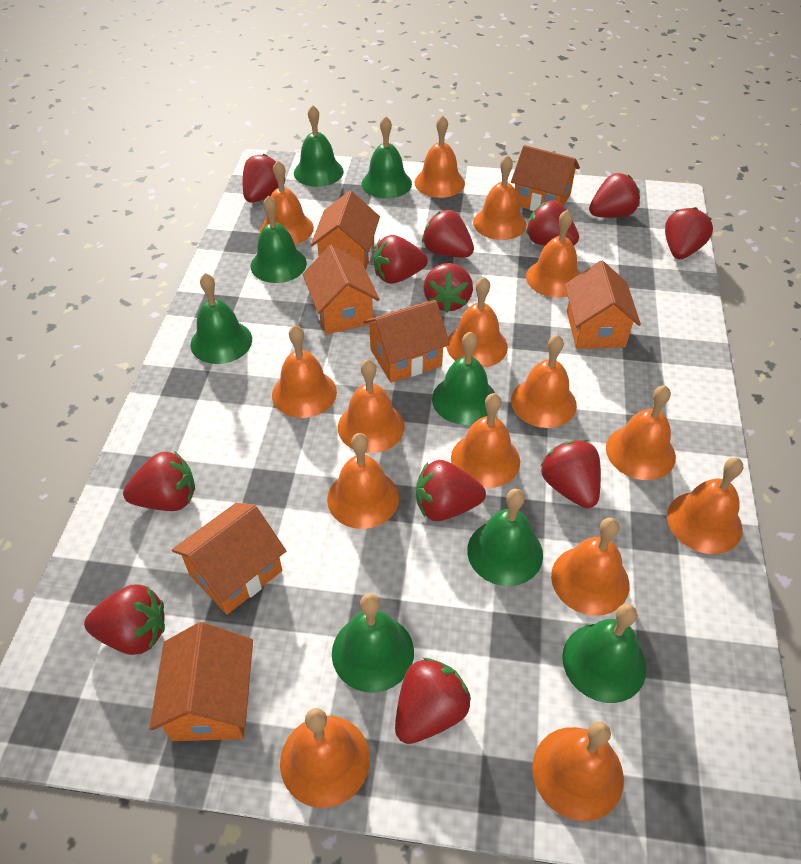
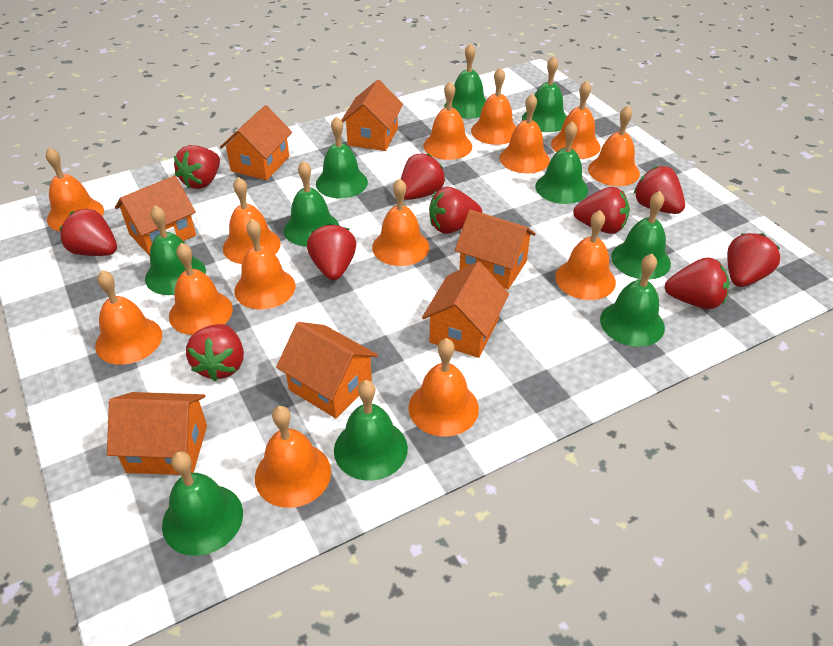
green bell: 8 -> 10
orange bell: 15 -> 14
red strawberry: 12 -> 10

